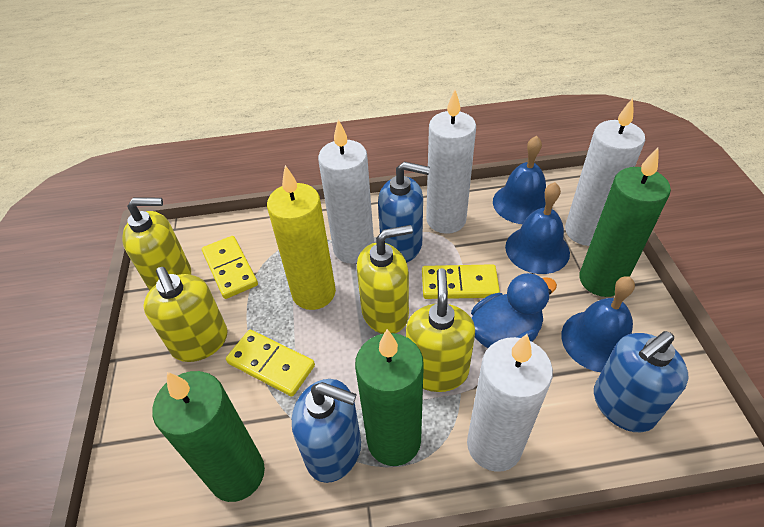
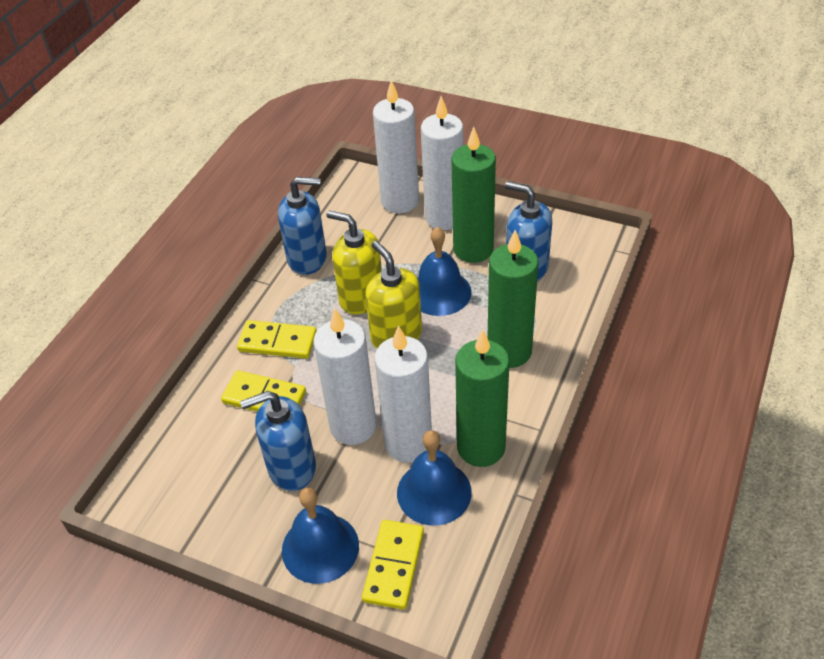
blue duck: 1 -> 0
yellow candle: 1 -> 0
yellow soap dispenser: 4 -> 2

